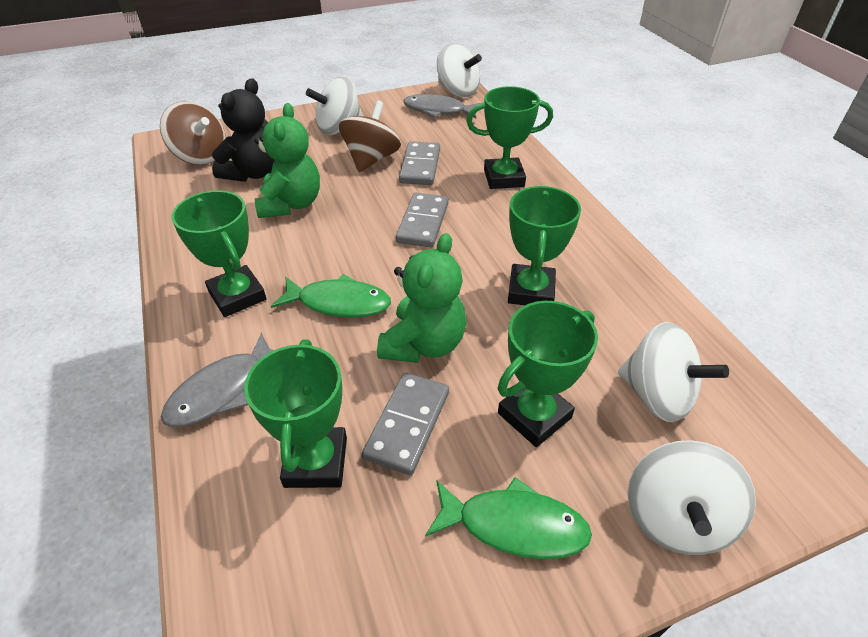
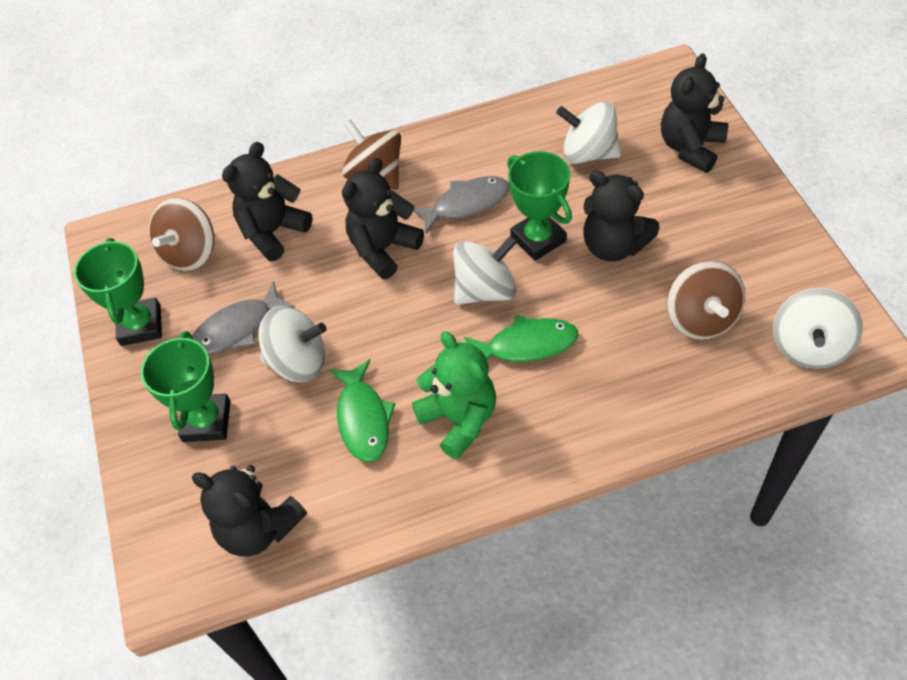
black teddy bear: 1 -> 5
brown spinning top: 2 -> 3
green teddy bear: 2 -> 1
green trophy: 5 -> 3
grey domino: 3 -> 0

